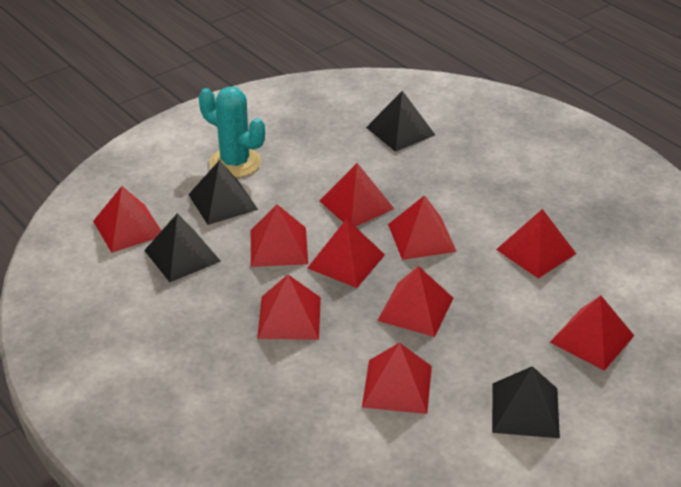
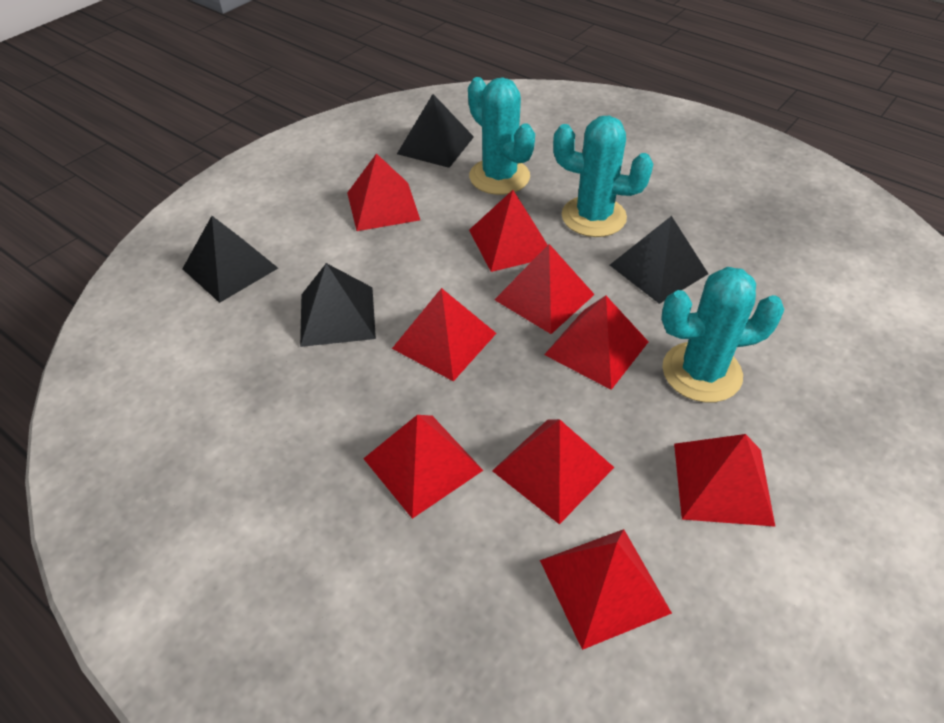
red pyramid: 10 -> 9
turquoise cactus: 1 -> 3

